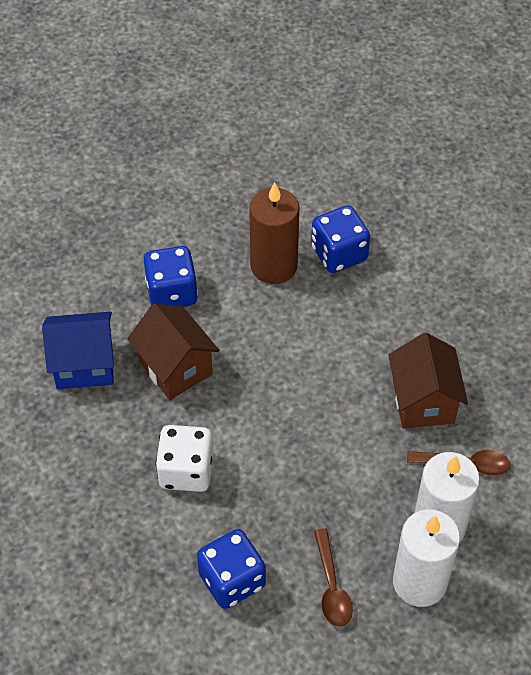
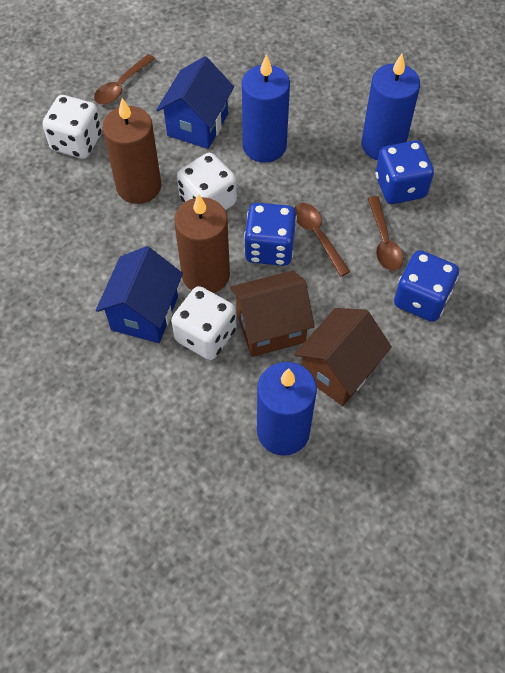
blue candle: 0 -> 3
blue house: 1 -> 2
brown candle: 1 -> 2
brown spoon: 2 -> 3
white candle: 2 -> 0
white dice: 1 -> 3

